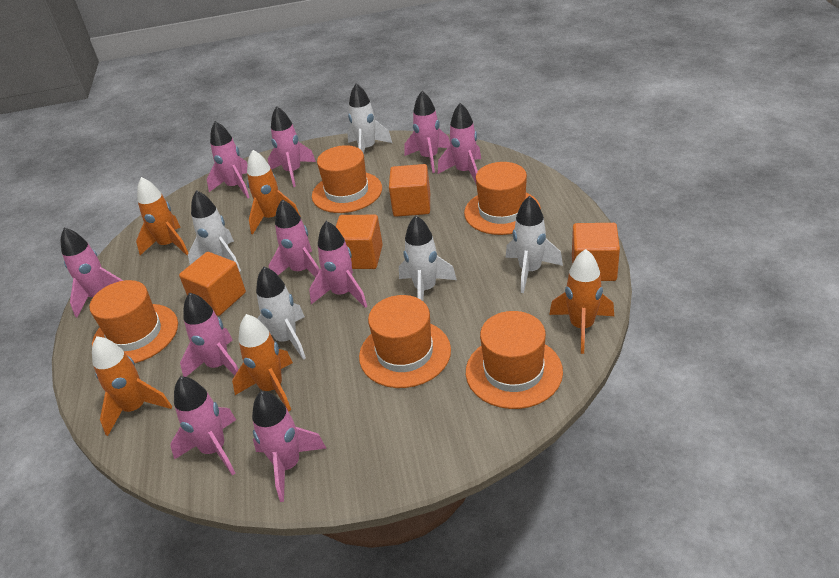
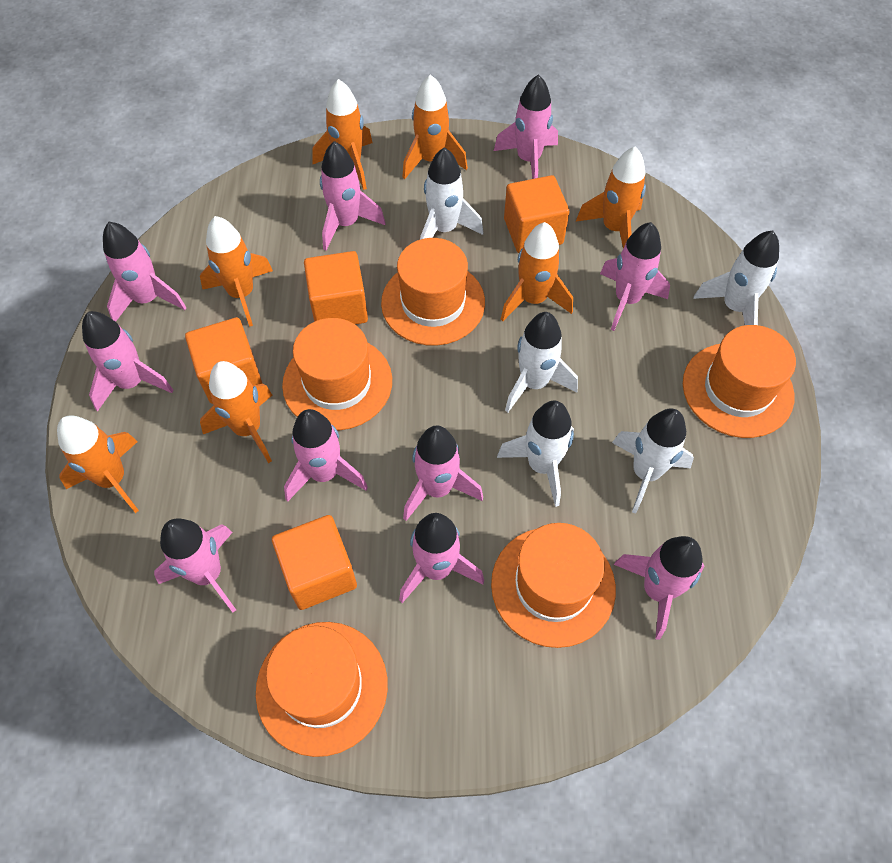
orange rocket: 5 -> 7

